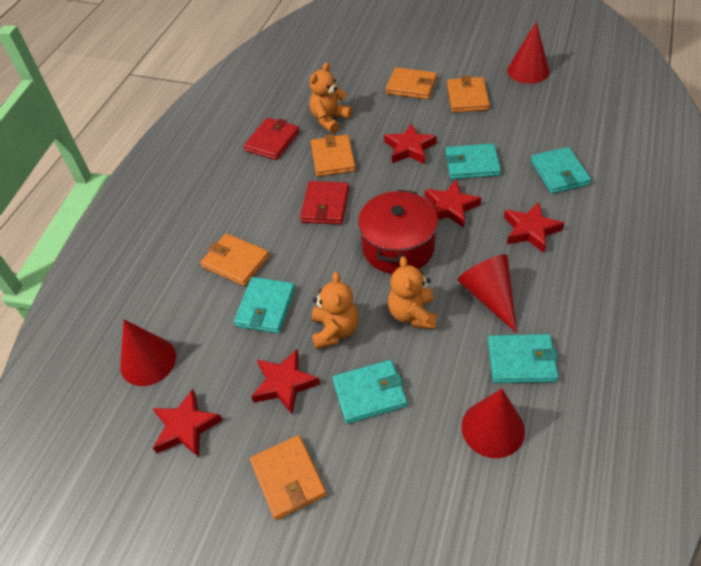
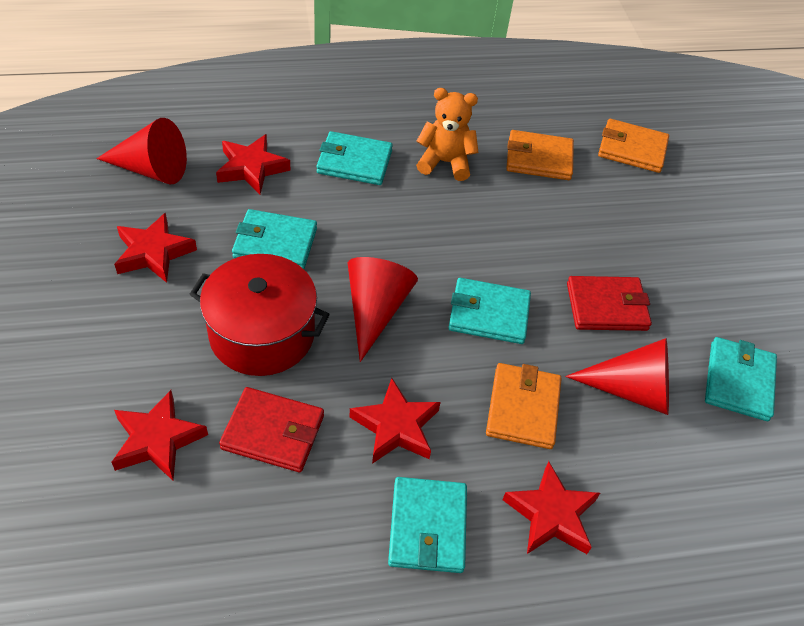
orange teddy bear: 3 -> 1
orange wallet: 5 -> 3
red cone: 4 -> 3

